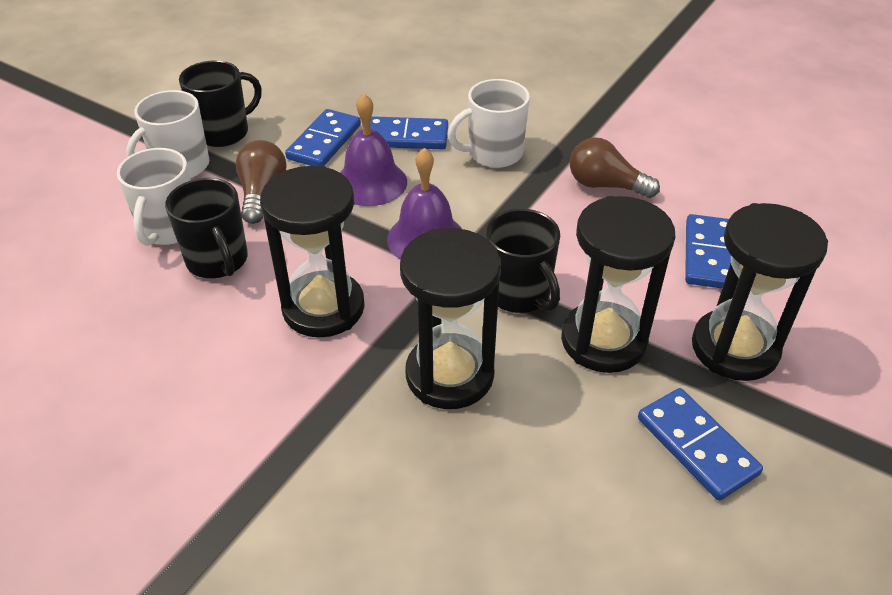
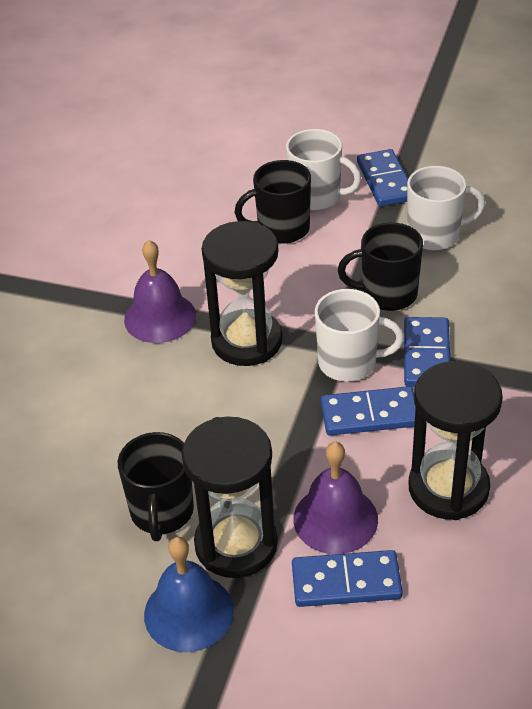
black hourglass: 4 -> 3
blue bell: 0 -> 1
brown light bulb: 2 -> 0

